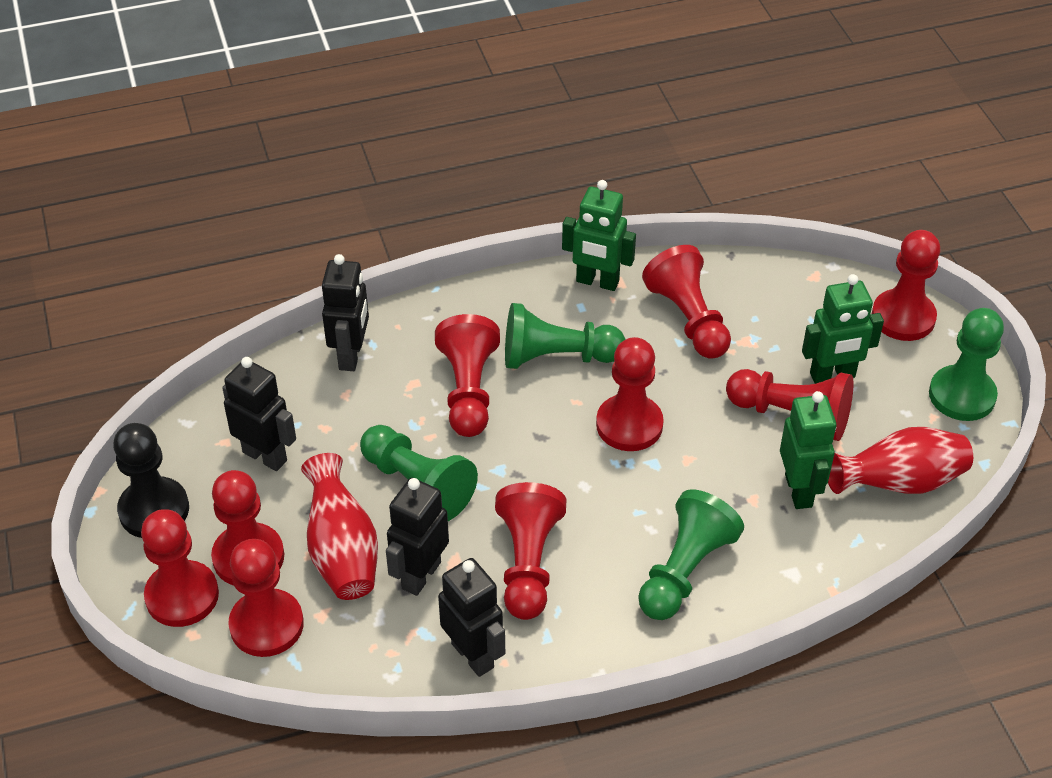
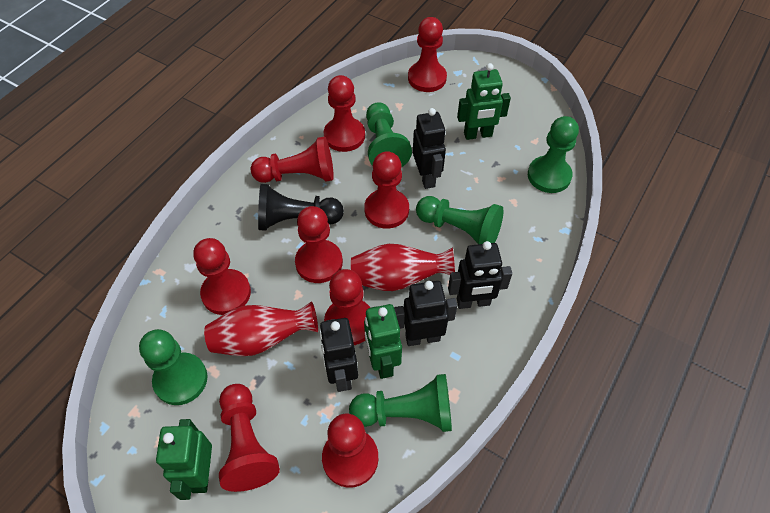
green pawn: 4 -> 5

